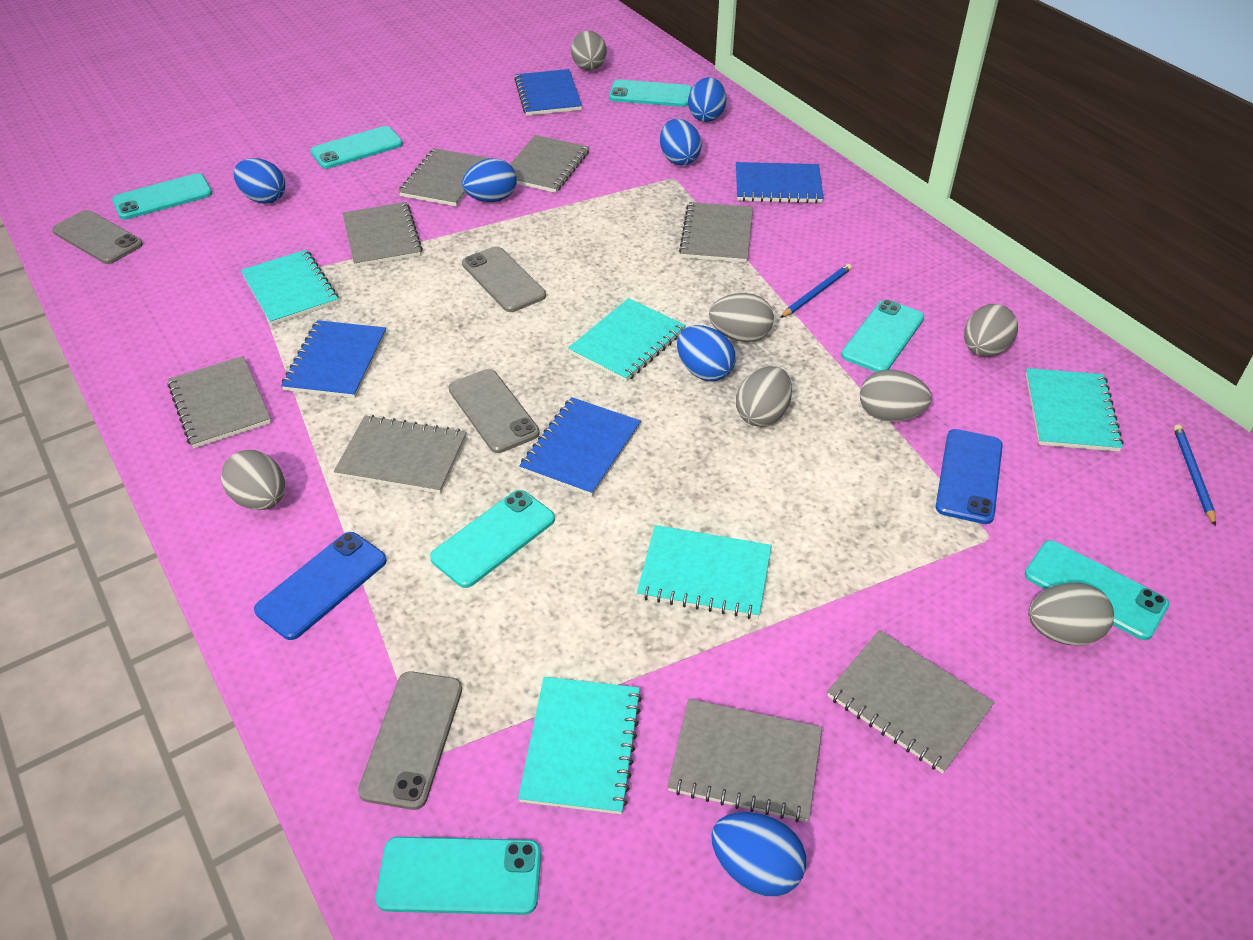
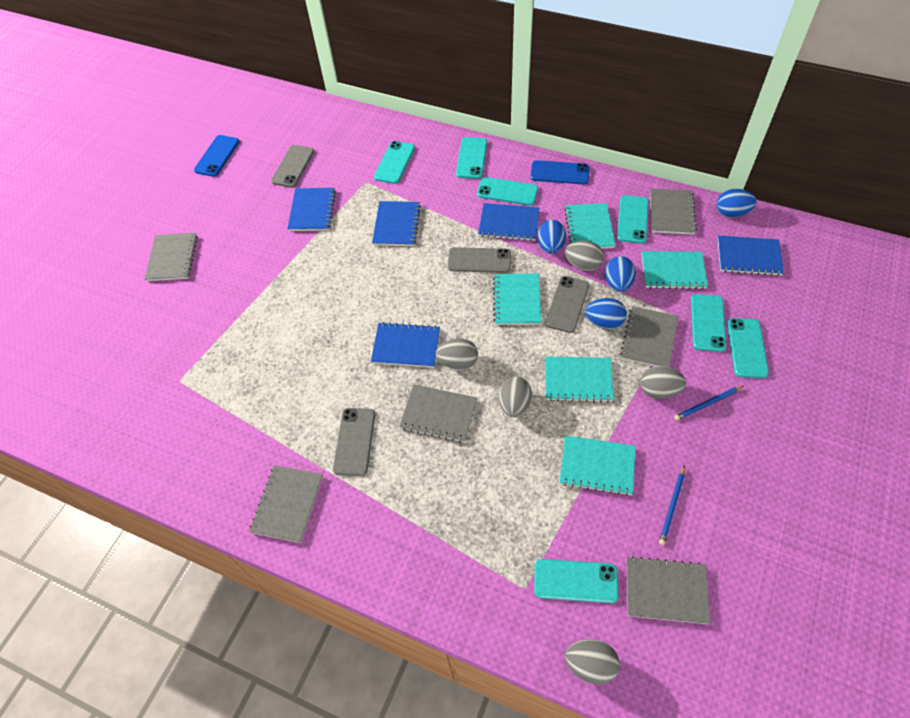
blue egg: 6 -> 4
blue notebook: 4 -> 5
grey egg: 7 -> 5
grey notebook: 8 -> 6

